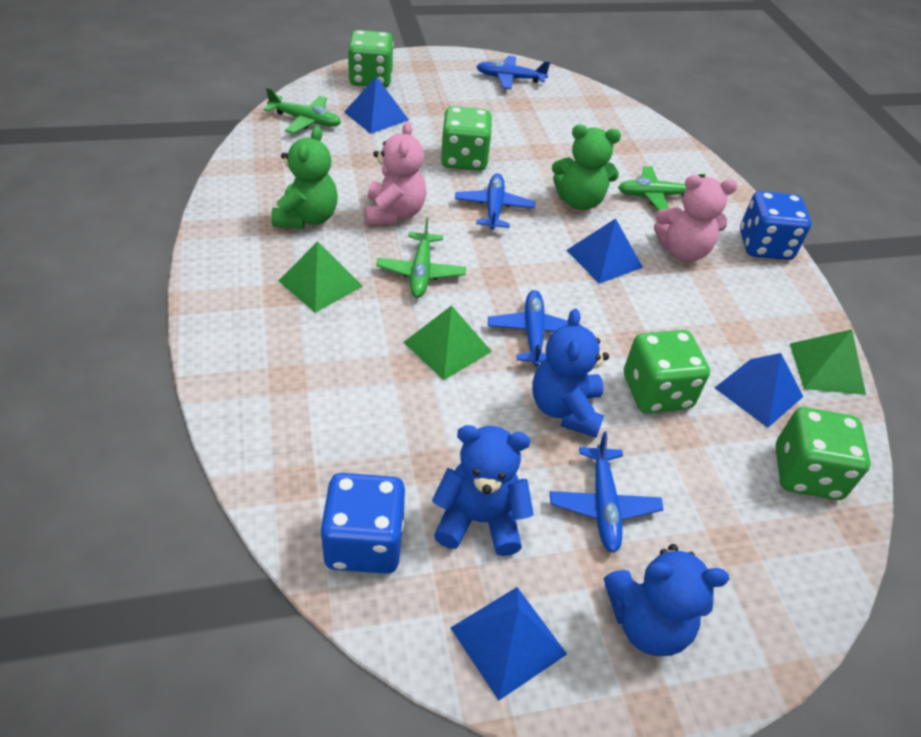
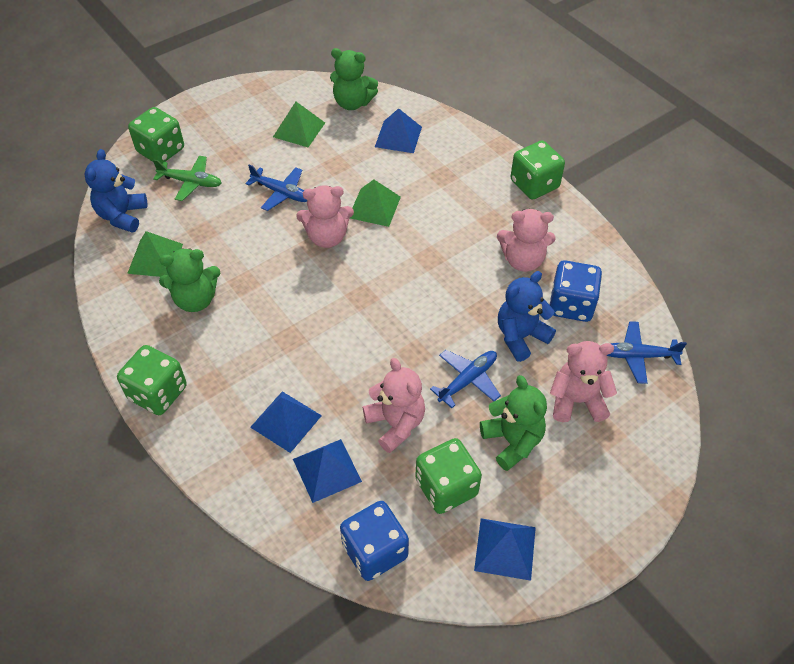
blue plane: 4 -> 3
blue teddy bear: 3 -> 2
green plane: 3 -> 1
green teddy bear: 2 -> 3
pink teddy bear: 2 -> 4

